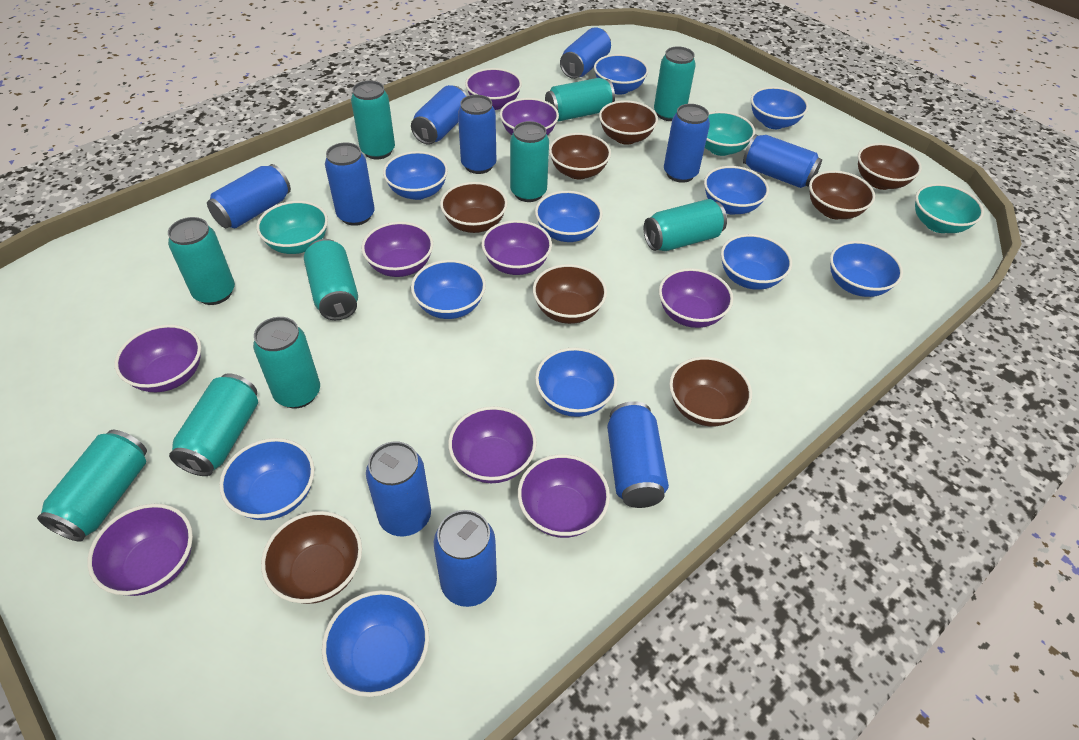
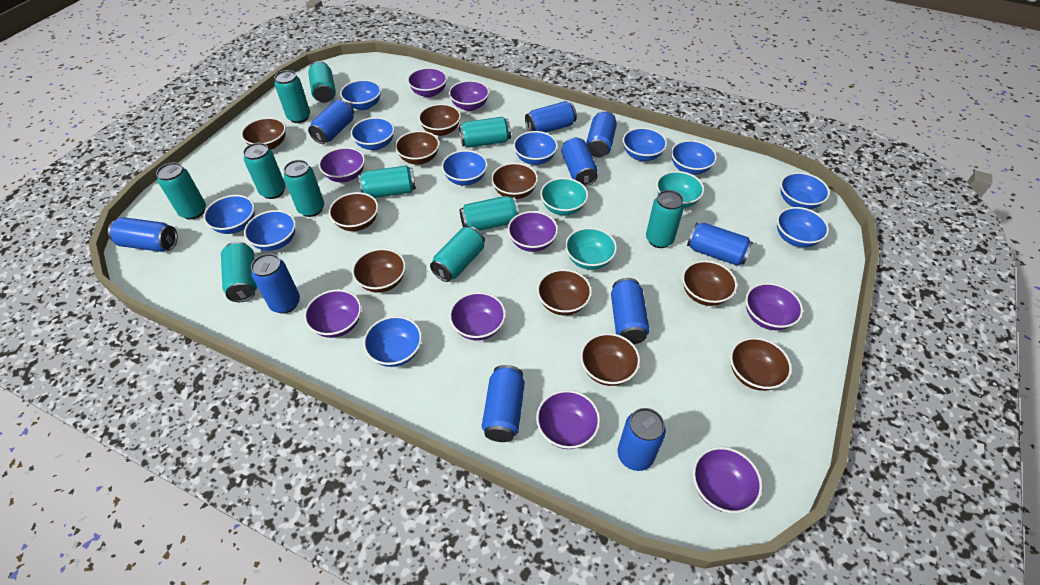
brown bowl: 8 -> 10
turquoise can: 10 -> 11

